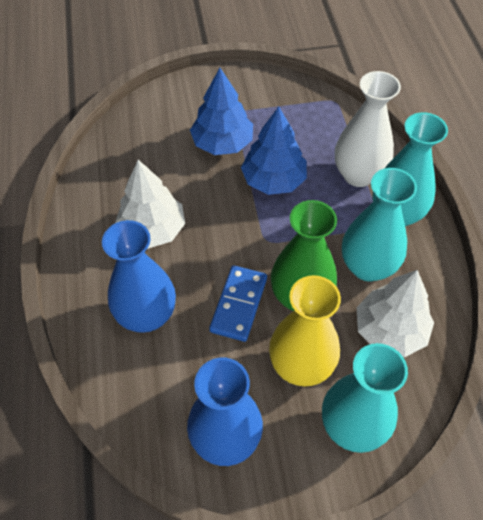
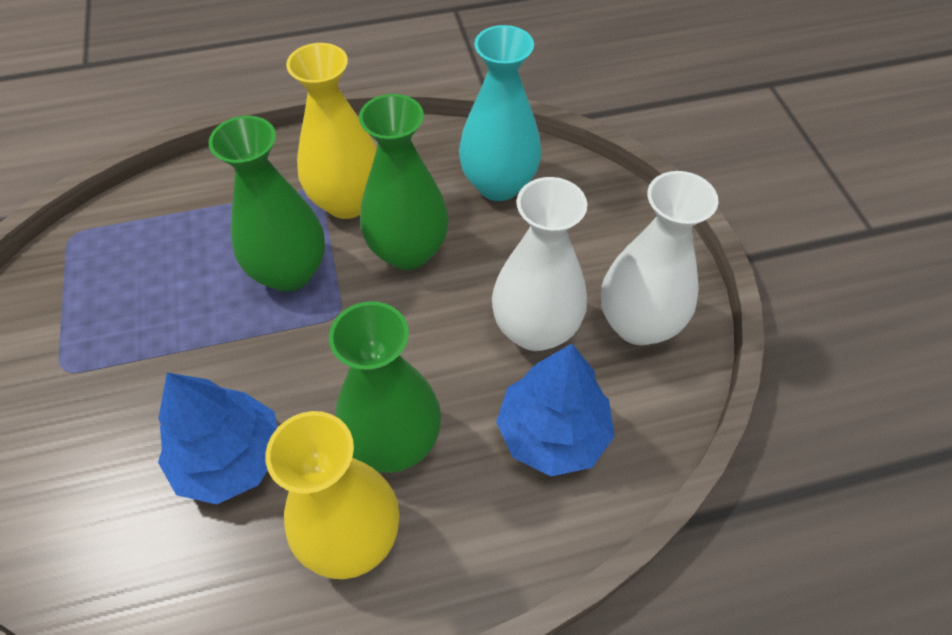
blue domino: 1 -> 0
blue vase: 2 -> 0
green vase: 1 -> 3
turquoise vase: 3 -> 1
white tree: 2 -> 0
white vase: 1 -> 2
yellow vase: 1 -> 2

